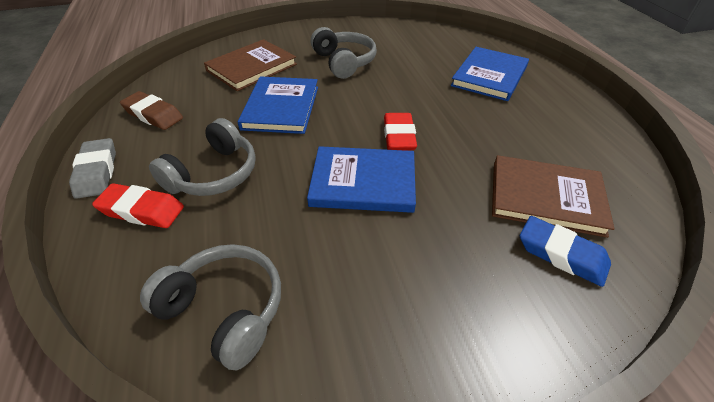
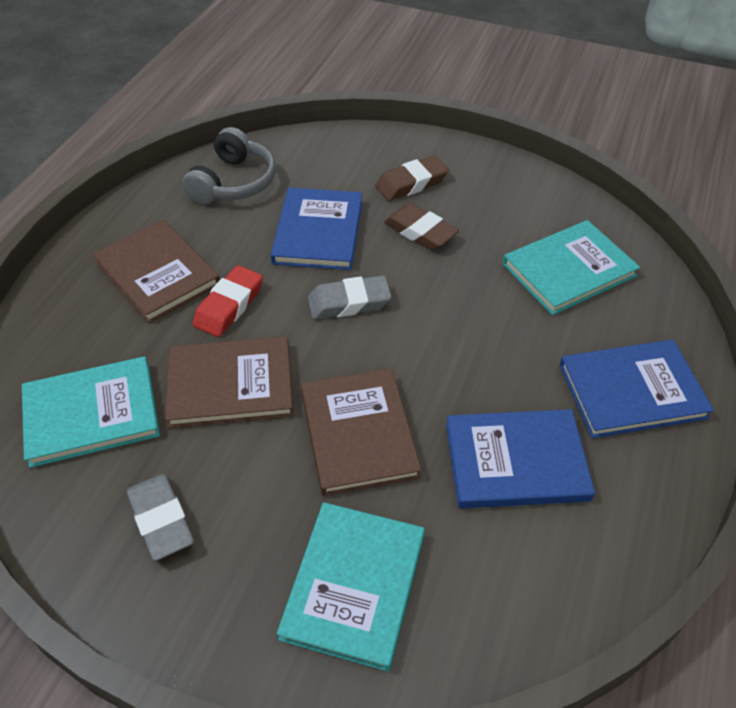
blue eraser: 1 -> 0
brown book: 2 -> 3
brown eraser: 1 -> 2
grey eraser: 1 -> 2
grey headphones: 3 -> 1
red eraser: 2 -> 1
turquoise book: 0 -> 3

